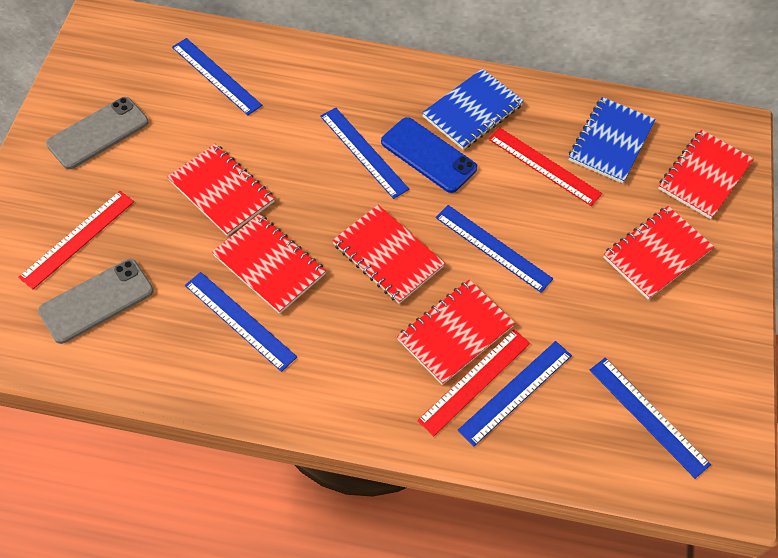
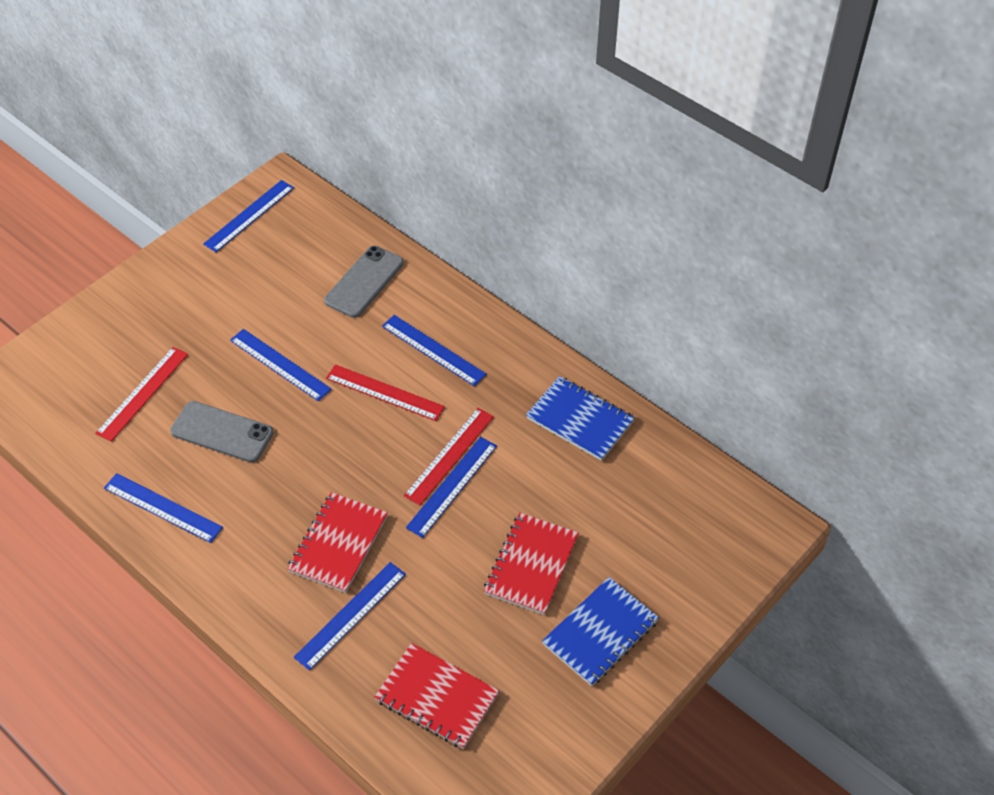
blue phone: 1 -> 0
red notebook: 6 -> 3

